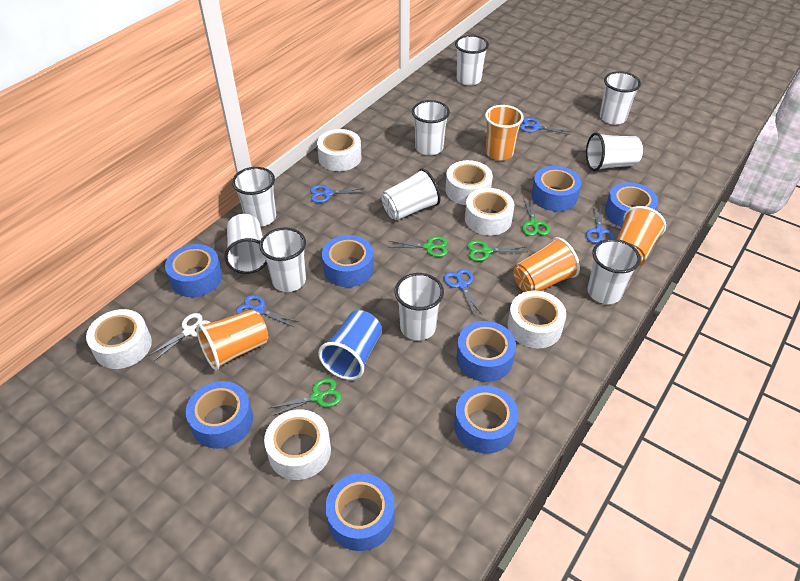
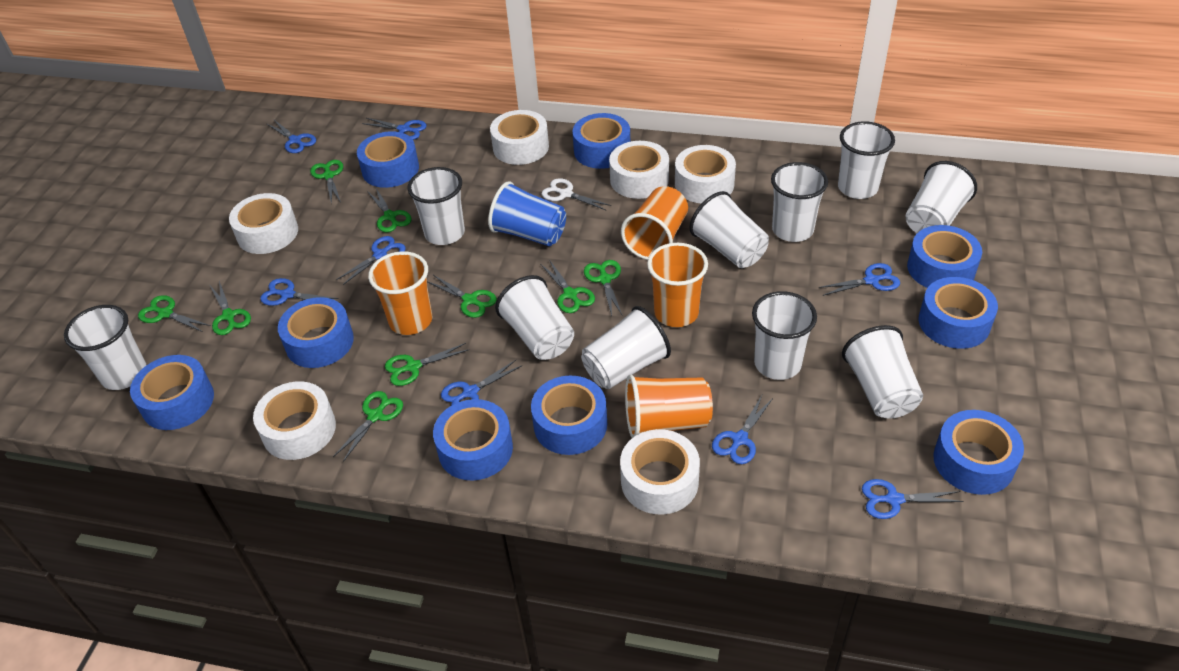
blue scissors: 5 -> 8
blue tape: 8 -> 9
green scissors: 4 -> 9

